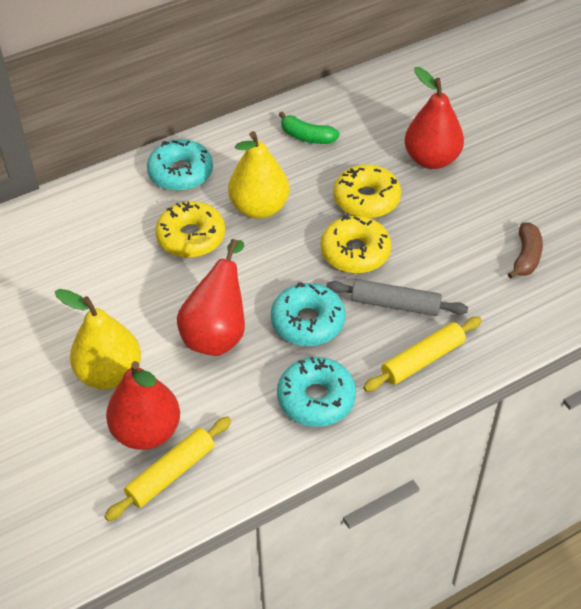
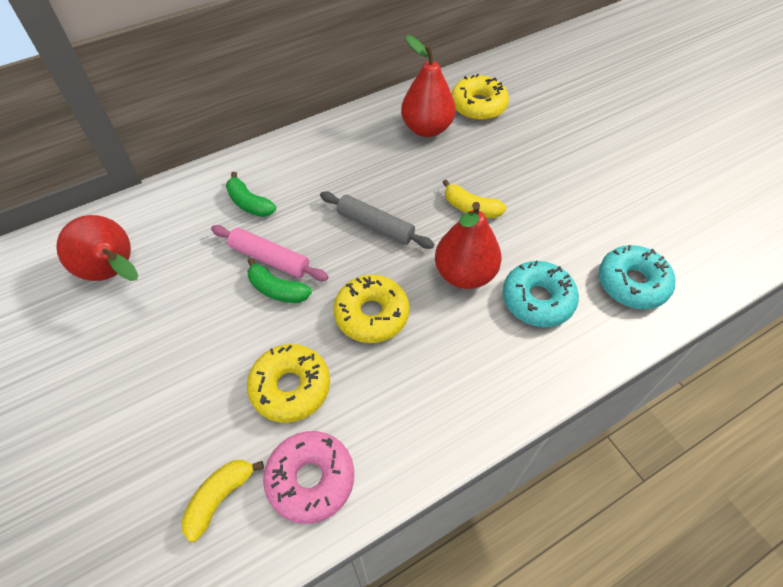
brown banana: 1 -> 0
green banana: 1 -> 2
pink donut: 0 -> 1
pink rolling pin: 0 -> 1
turquoise donut: 3 -> 2
yellow banana: 0 -> 2
yellow pear: 2 -> 0
yellow rolling pin: 2 -> 0

